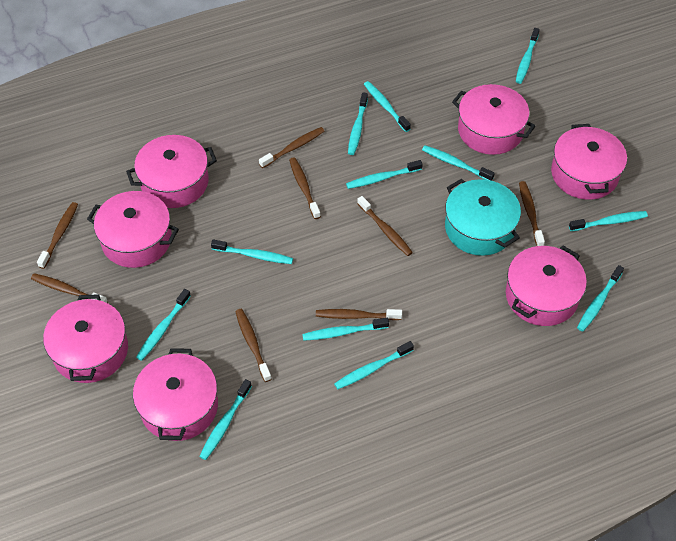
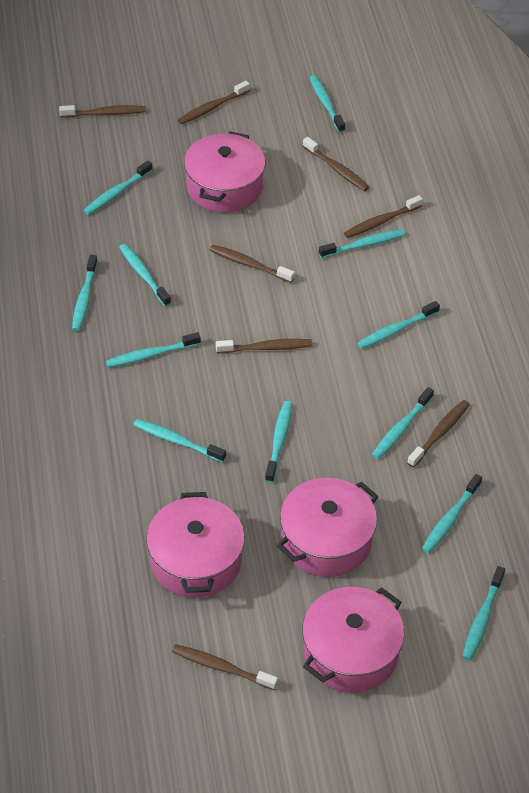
pink pot: 7 -> 4
turquoise pot: 1 -> 0

